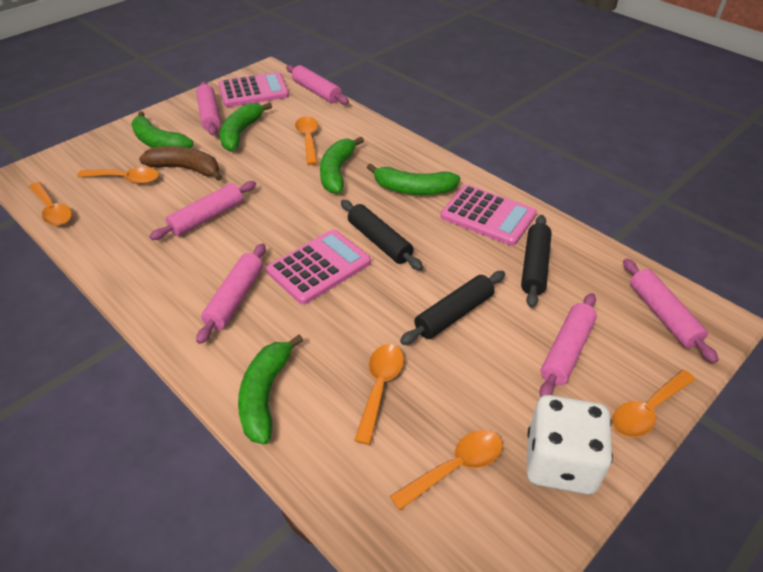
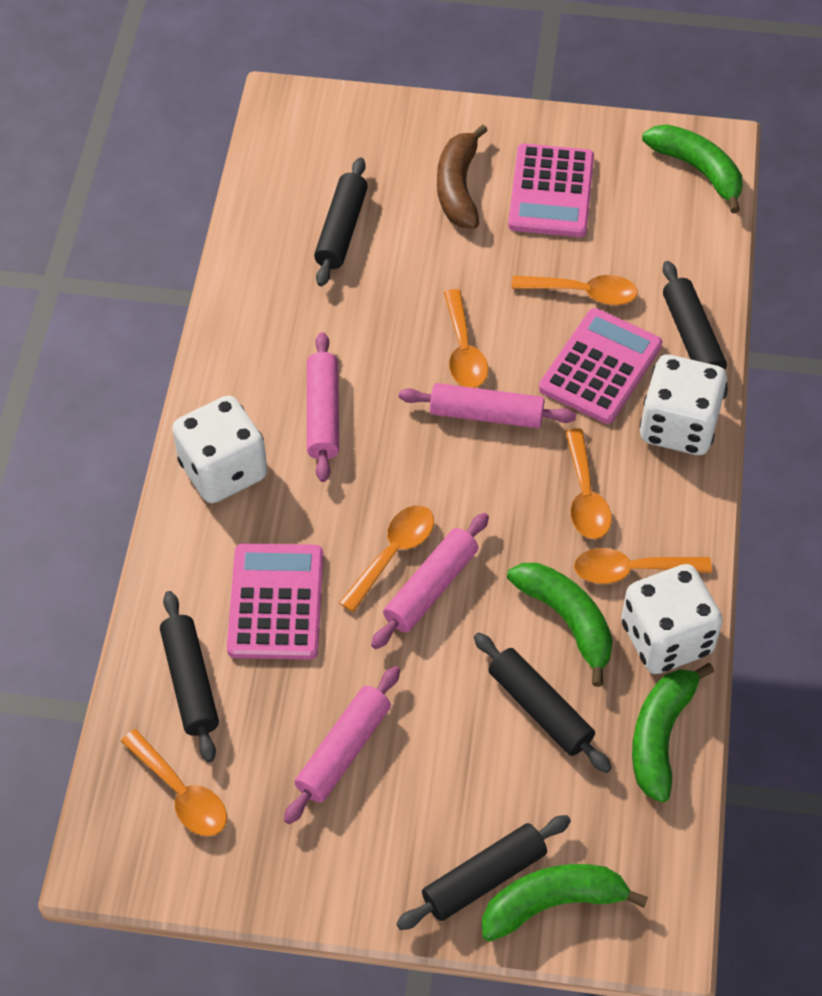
black rolling pin: 3 -> 5
green banana: 5 -> 4
pink rolling pin: 6 -> 4
white dice: 1 -> 3

